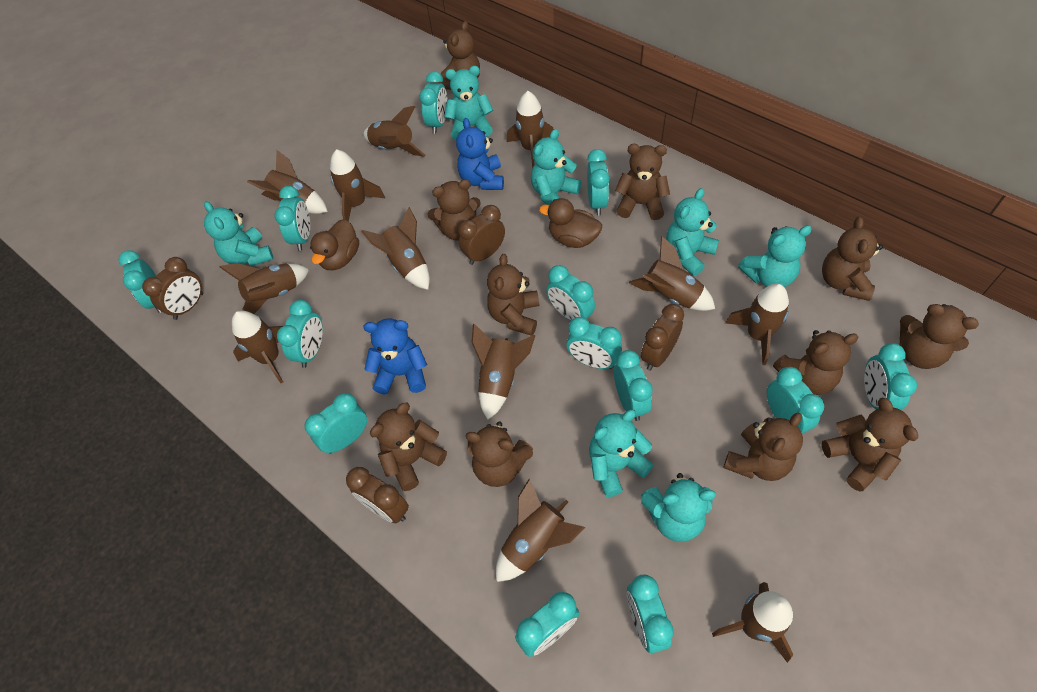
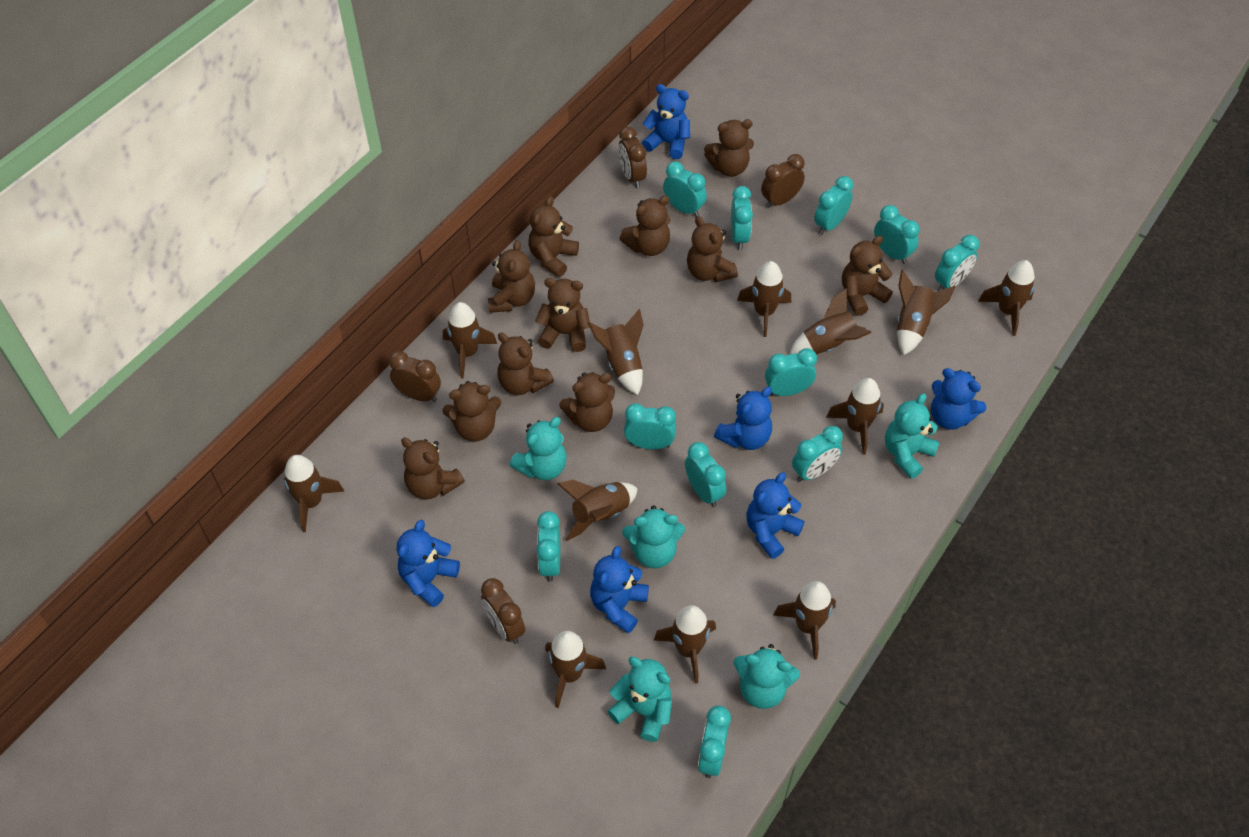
blue teddy bear: 2 -> 6
brown duck: 2 -> 0
turquoise clock: 13 -> 11
turquoise teddy bear: 7 -> 5

